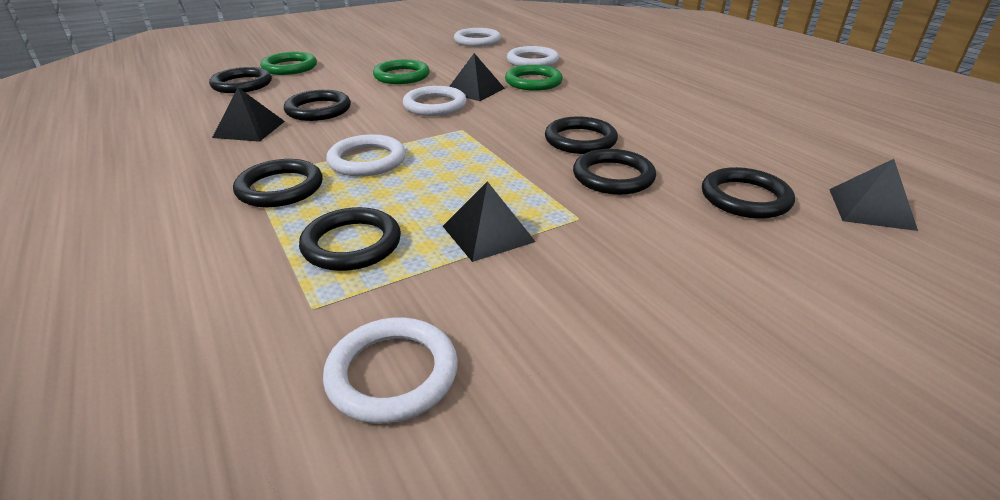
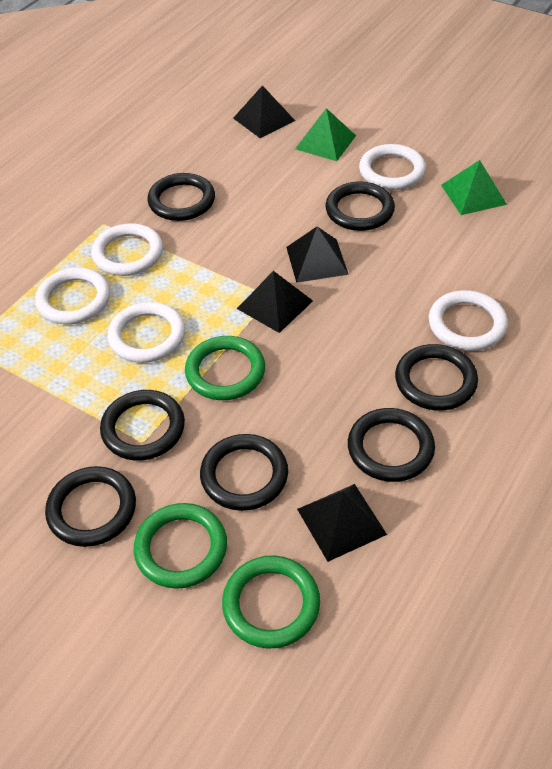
green pyramid: 0 -> 2

